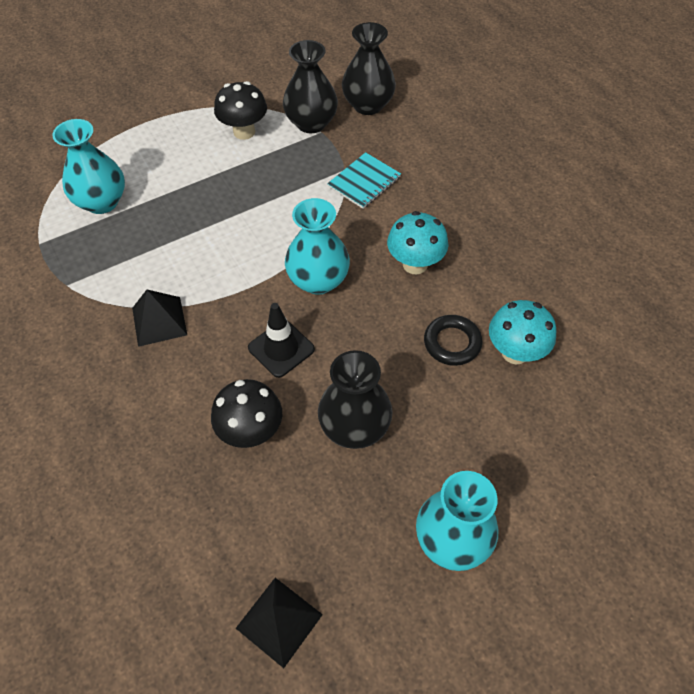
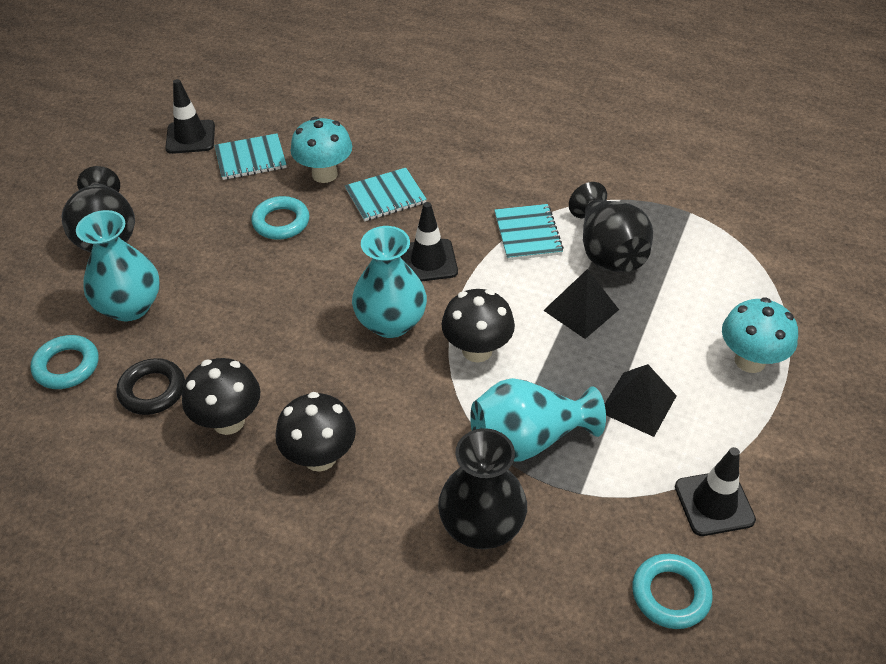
black mushroom: 2 -> 3
black traffic cone: 1 -> 3
turquoise notebook: 1 -> 3
turquoise ring: 0 -> 3

